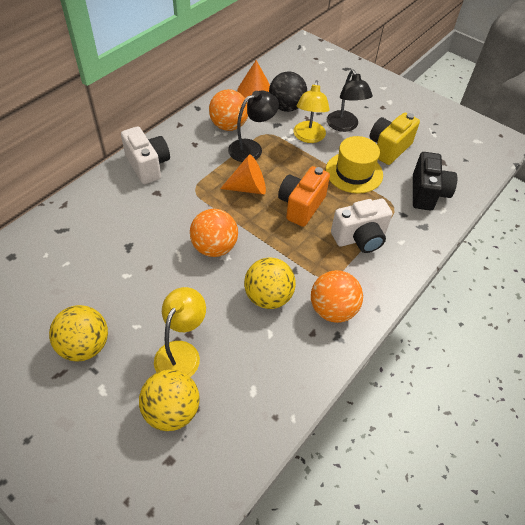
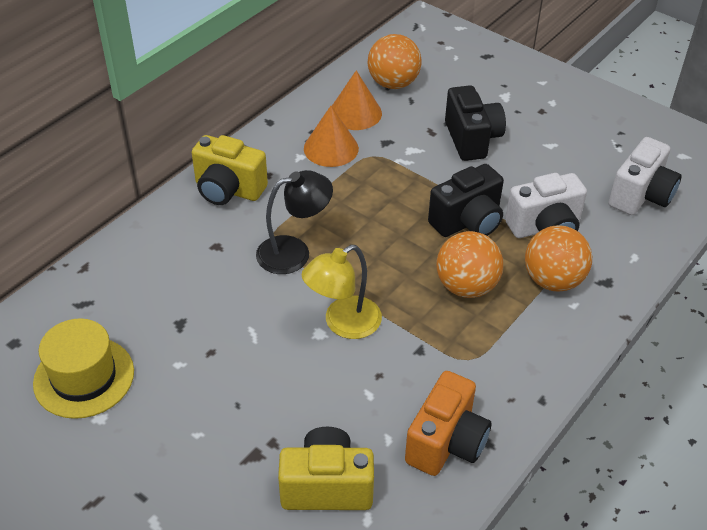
black ball: 1 -> 0
black camera: 1 -> 2
black lamp: 2 -> 1
yellow ball: 3 -> 0
yellow camera: 1 -> 2
yellow lamp: 2 -> 1

